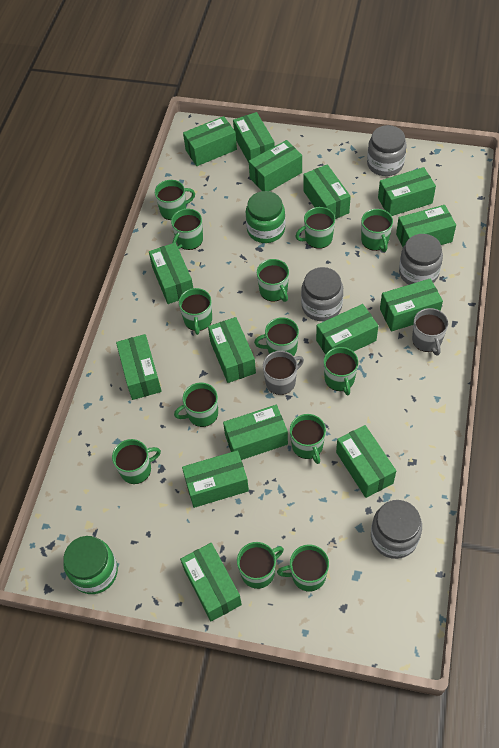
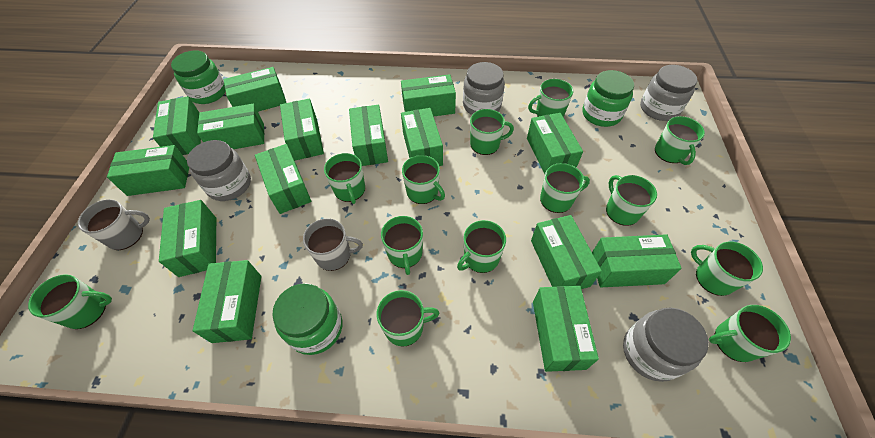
green jar: 2 -> 3

